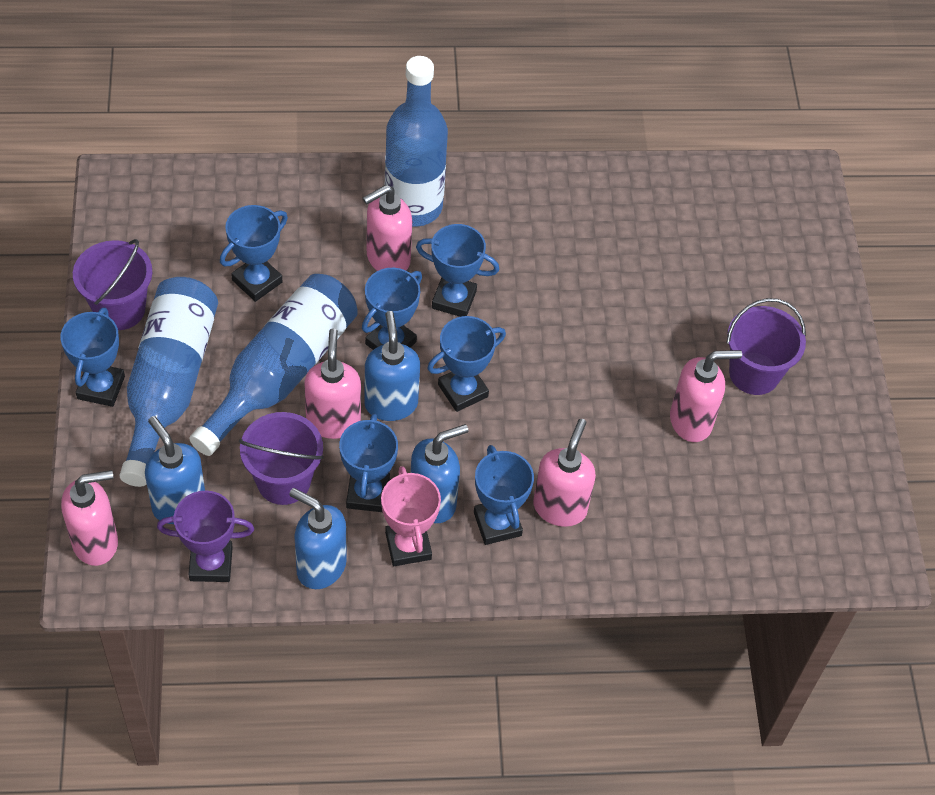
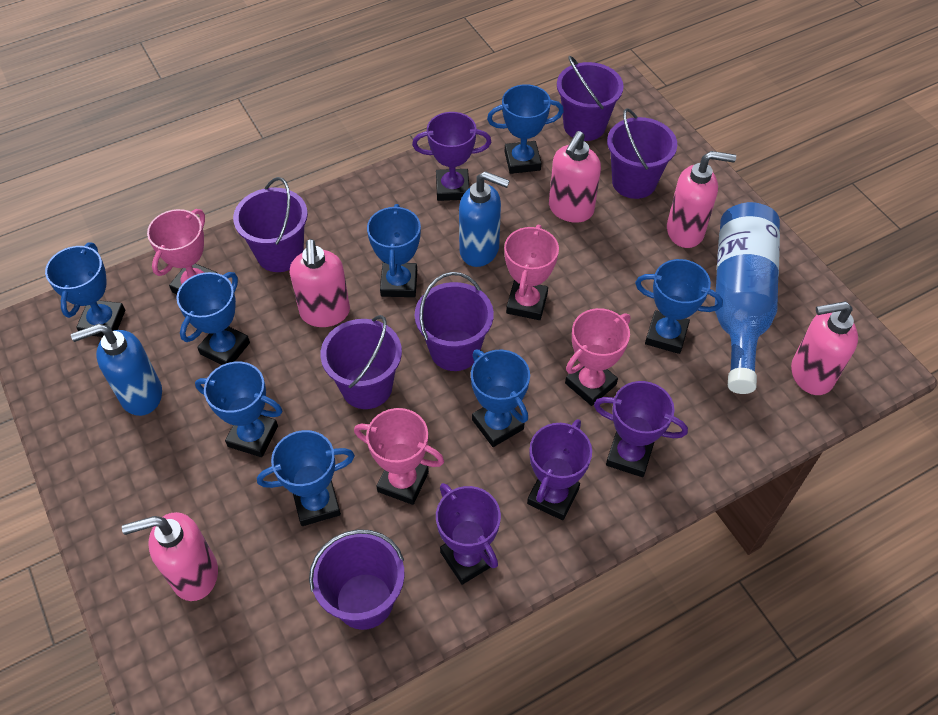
blue bottle: 3 -> 1
blue soap dispenser: 4 -> 2
blue trophy: 7 -> 8
pink trophy: 1 -> 4
purple bucket: 3 -> 6
purple trophy: 1 -> 4

